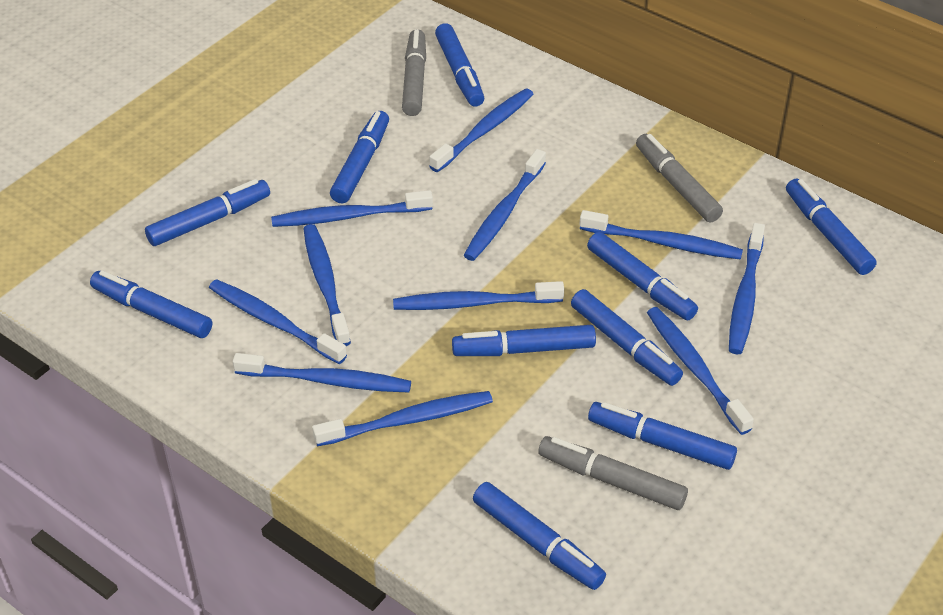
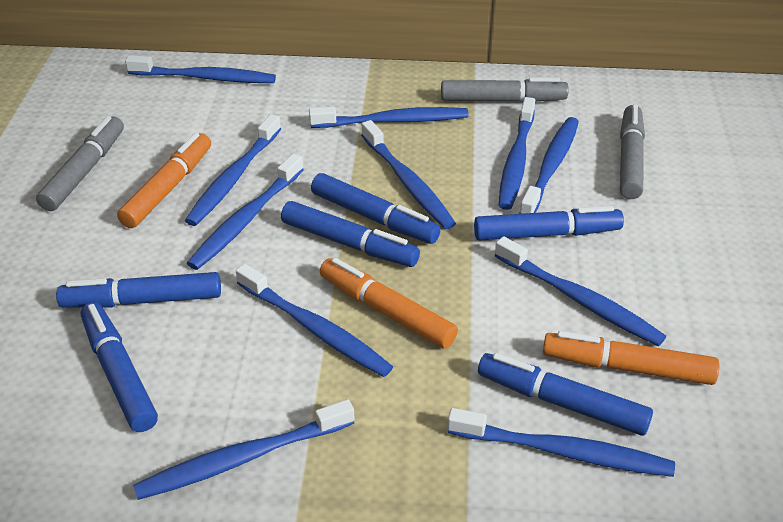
blue marker: 10 -> 6
orange marker: 0 -> 3

